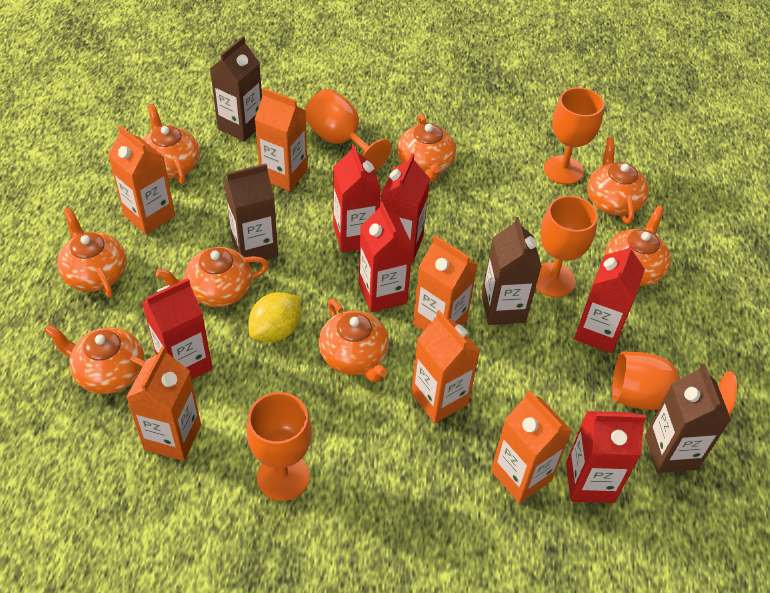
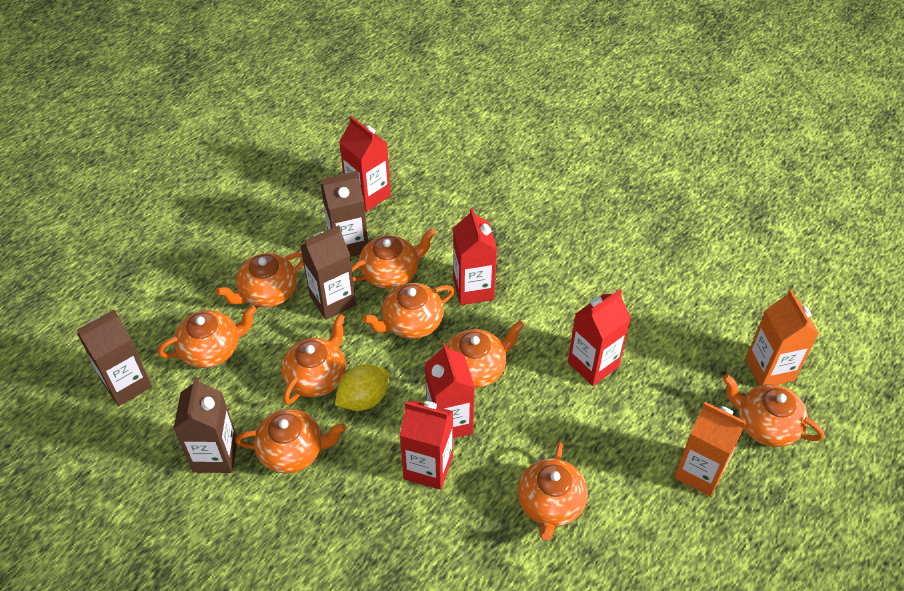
orange carton: 6 -> 2
orange goblet: 5 -> 0
orange teapot: 8 -> 9
red carton: 6 -> 5

